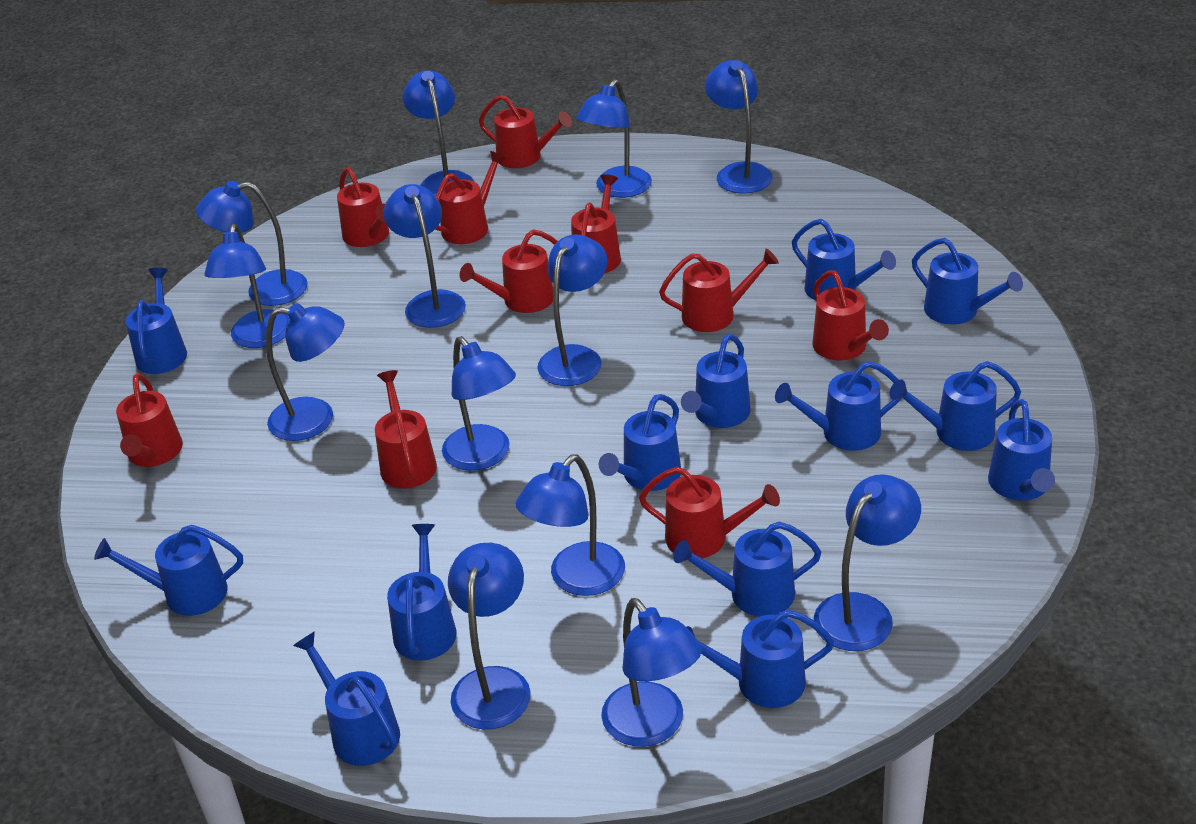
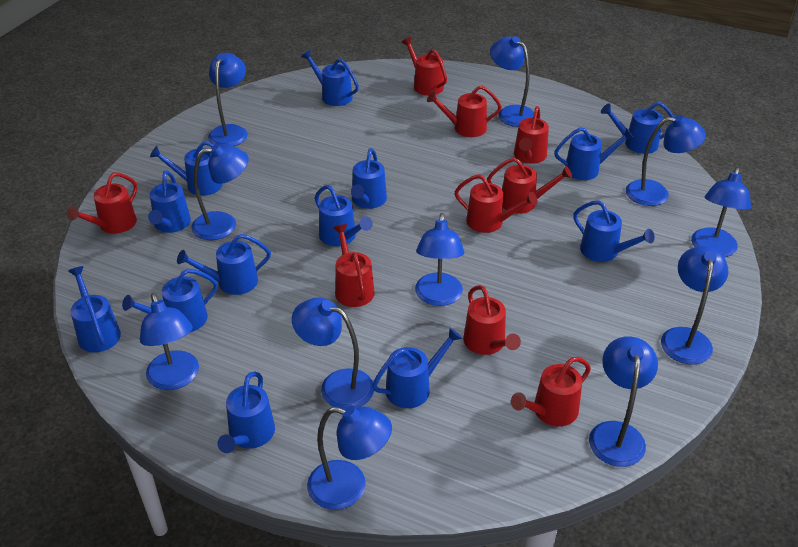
blue lamp: 13 -> 11
red watering can: 10 -> 9

